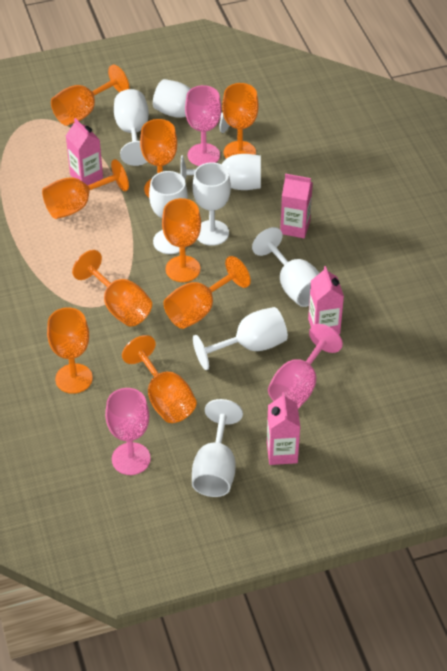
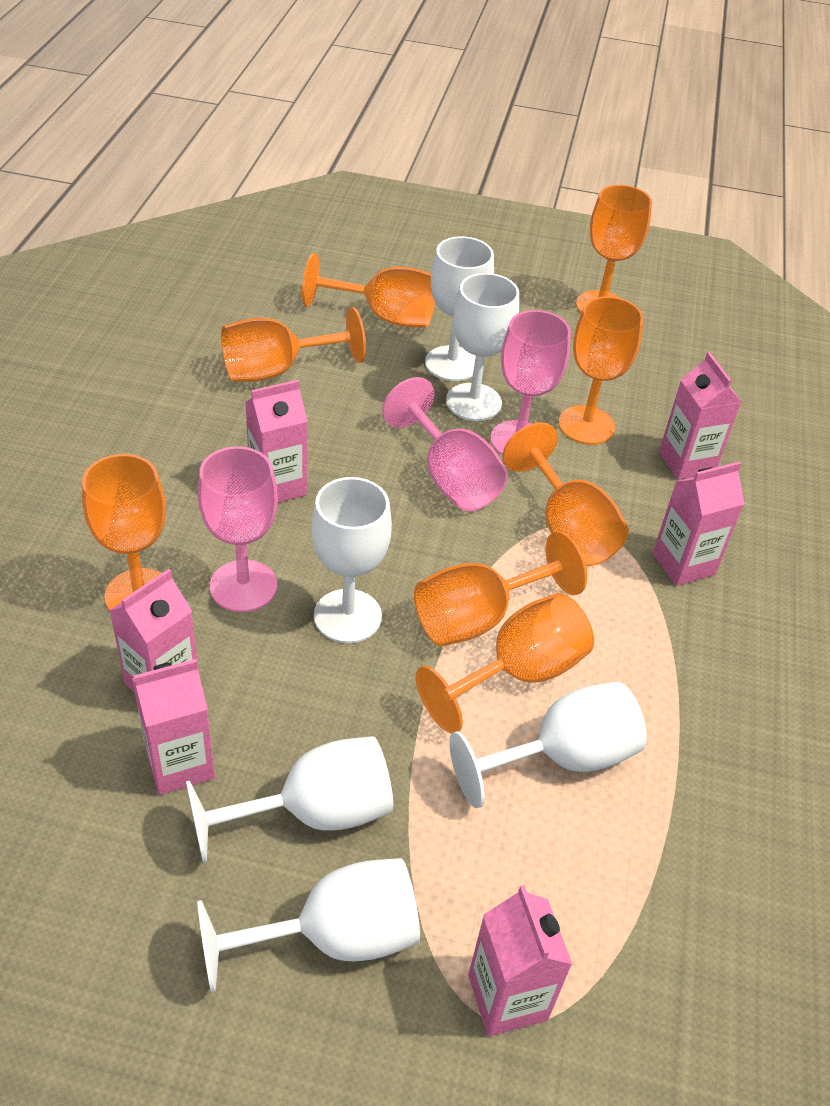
orange goblet: 9 -> 8
pink carton: 4 -> 6
white goblet: 8 -> 6

